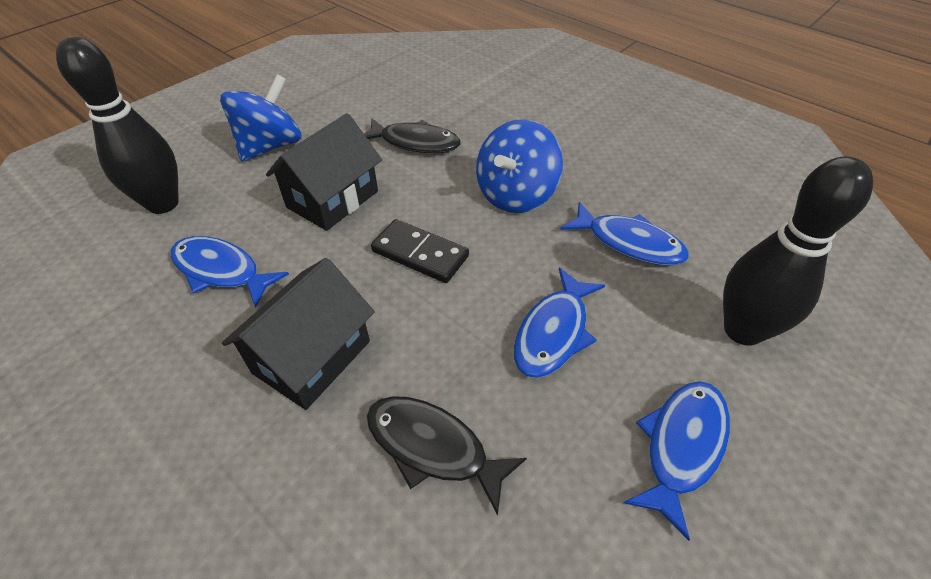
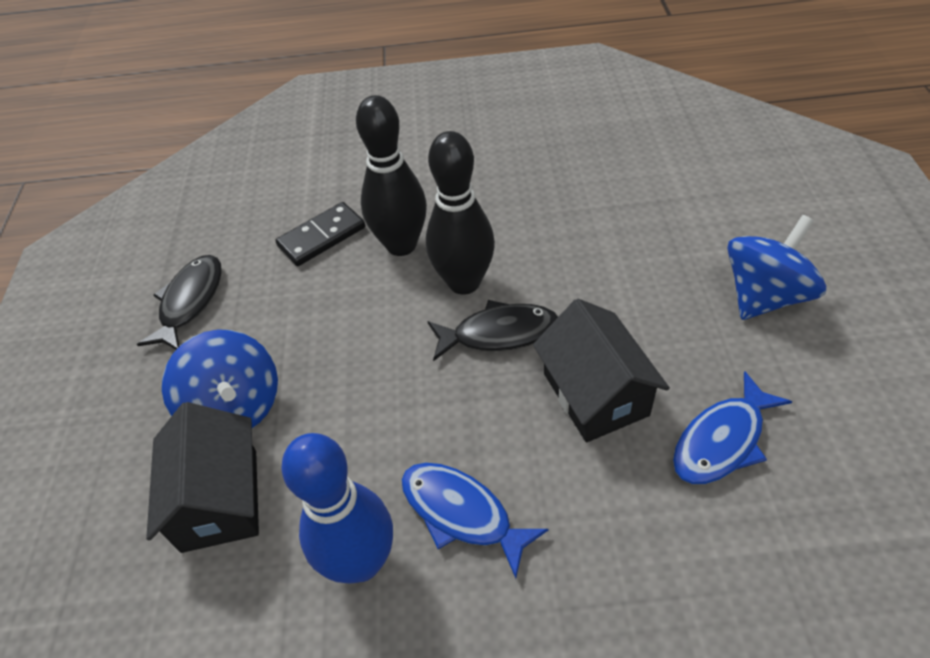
blue bowling pin: 0 -> 1
blue fish: 4 -> 2

